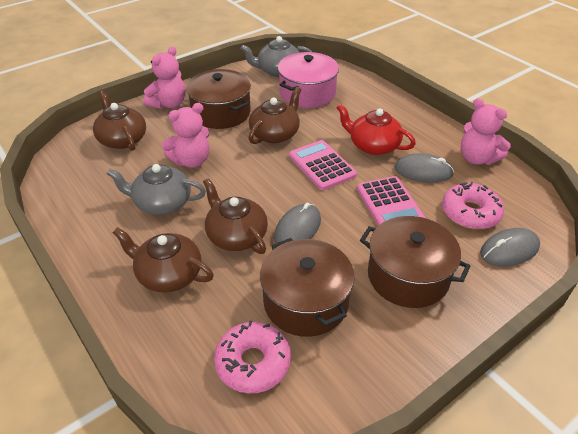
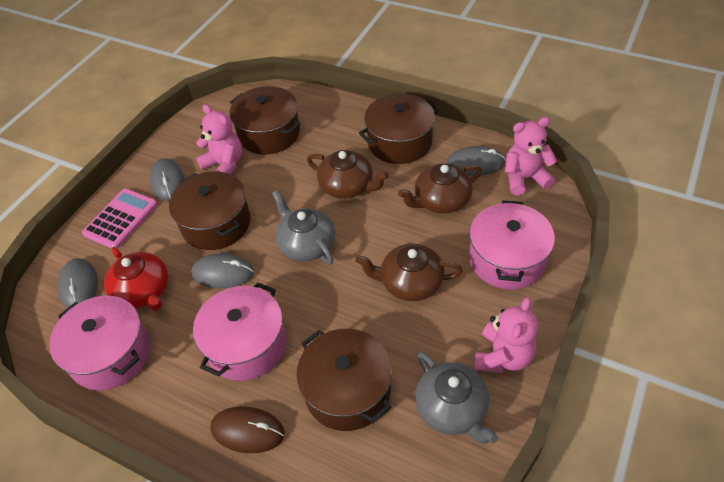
brown mouse: 0 -> 1
brown pot: 3 -> 4
brown teapot: 4 -> 3
grey mouse: 3 -> 4
pink calculator: 2 -> 1
pink donut: 2 -> 0
pink pot: 1 -> 3

